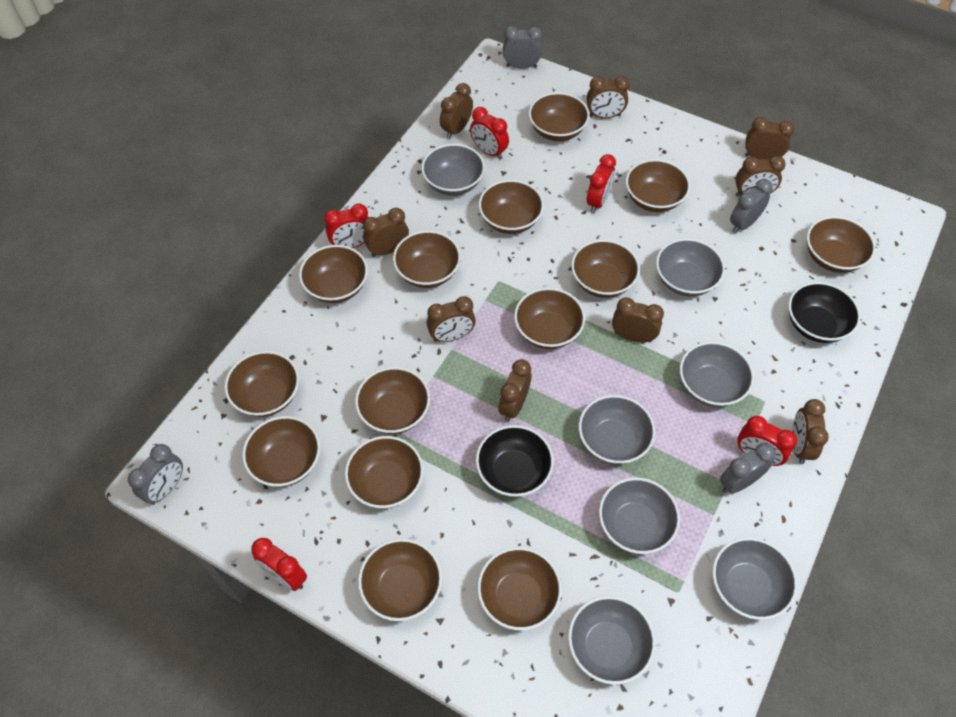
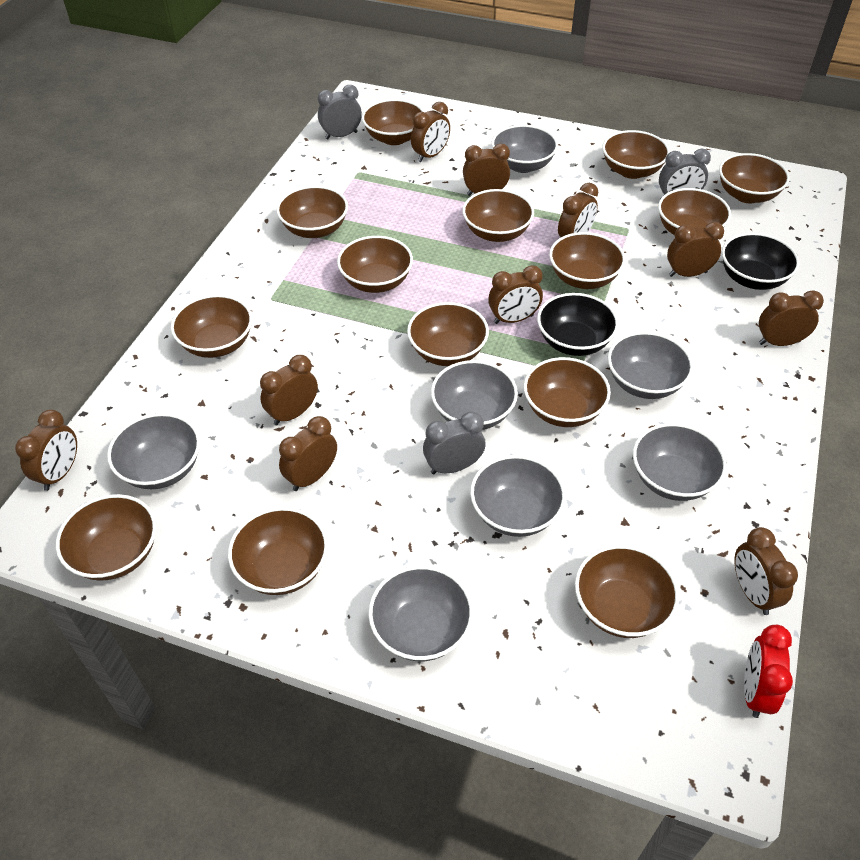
brown clock: 9 -> 10
grey clock: 4 -> 3
red clock: 5 -> 1

